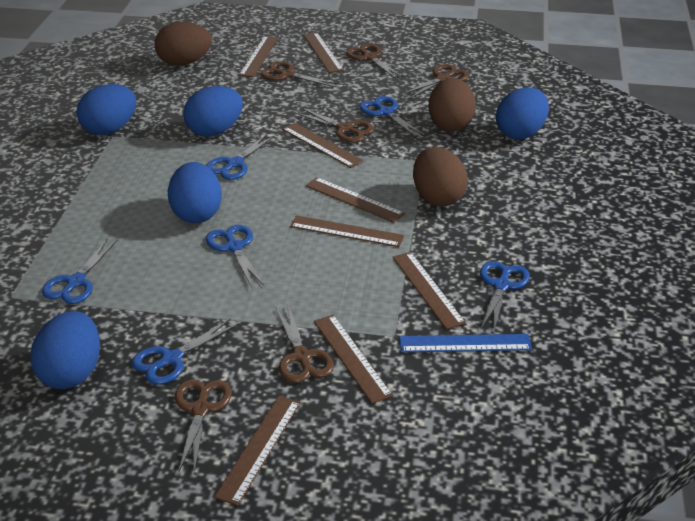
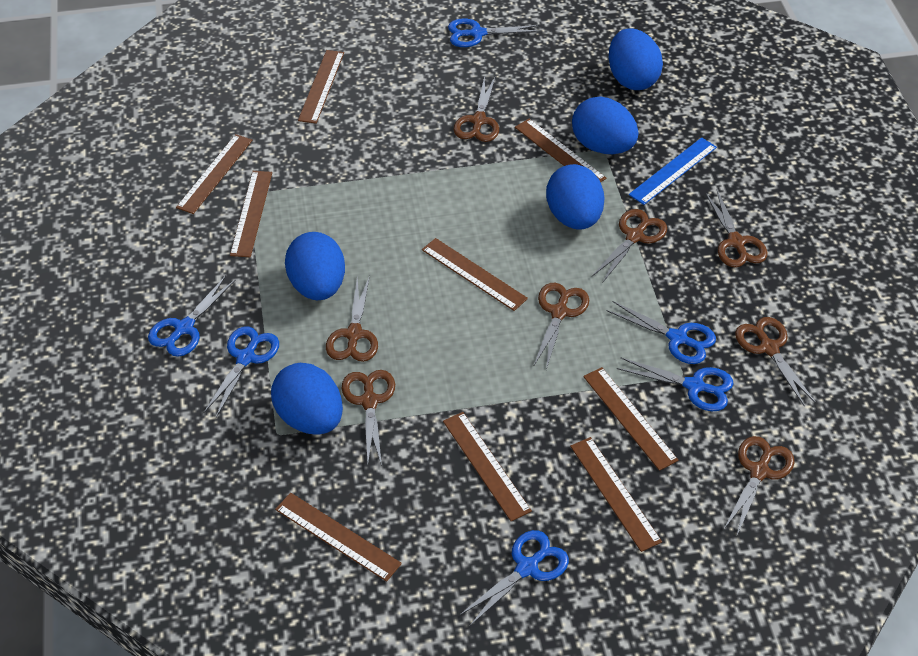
brown egg: 3 -> 0
brown ruler: 8 -> 9
brown scissors: 6 -> 8

